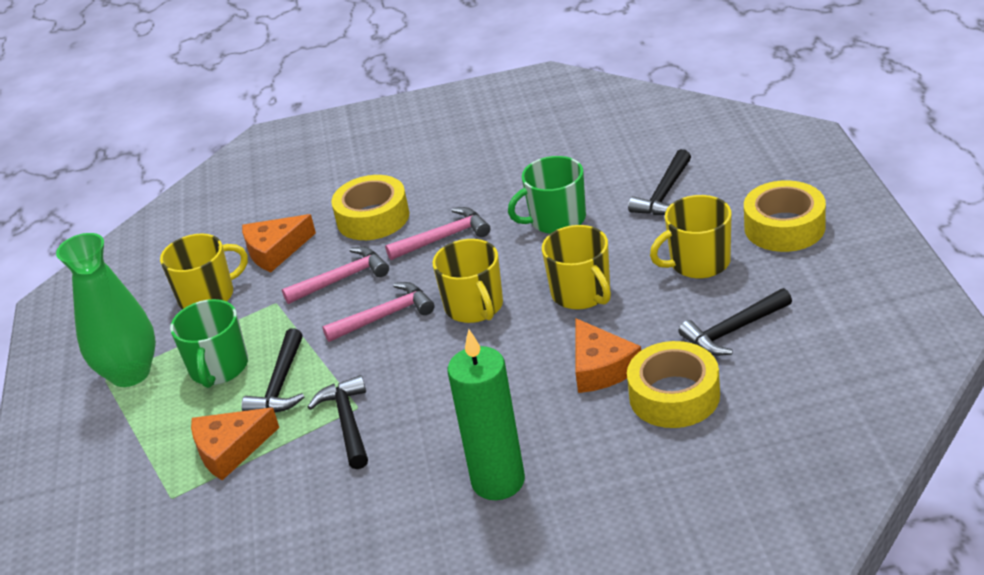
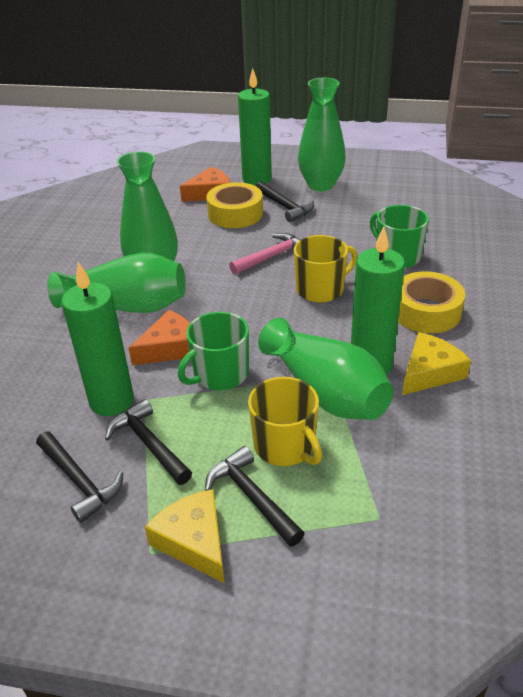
green candle: 1 -> 3
green vase: 1 -> 4
orange cheese: 3 -> 2
pink hammer: 3 -> 1
yellow cheese: 0 -> 2
yellow mug: 4 -> 2
yellow tape: 3 -> 2

